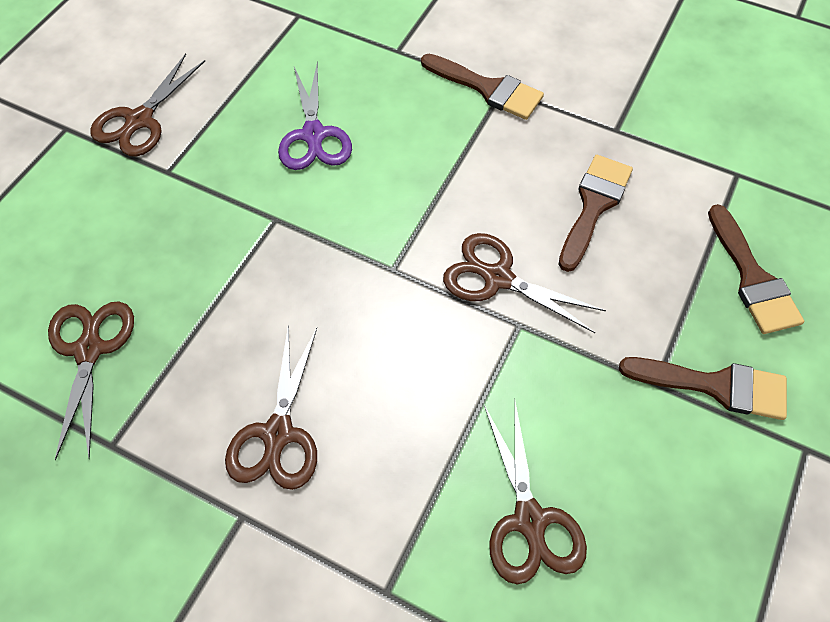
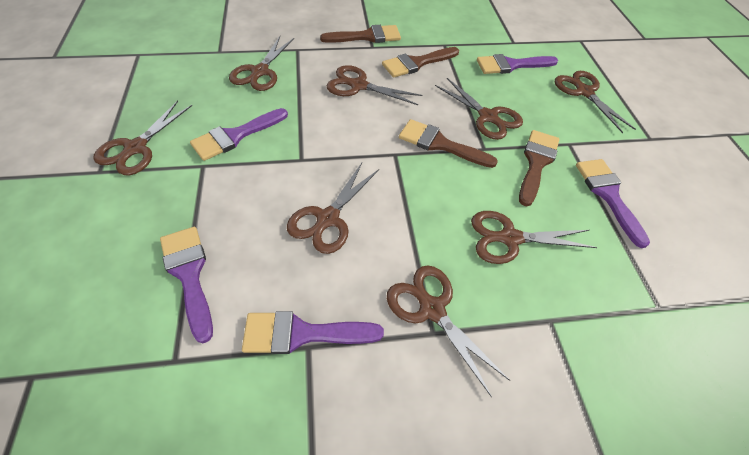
brown scissors: 5 -> 8
purple brush: 0 -> 5
purple scissors: 1 -> 0

